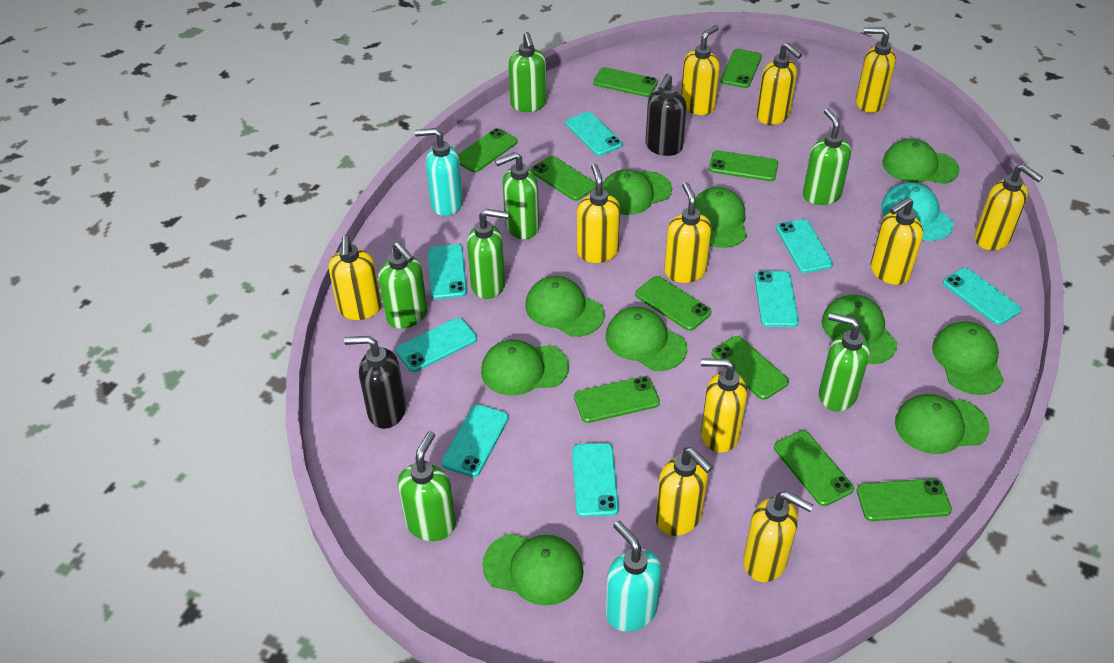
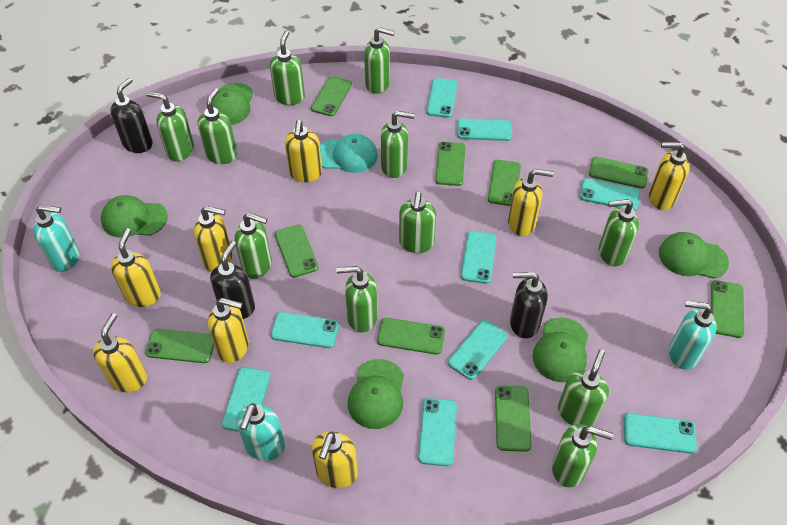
black soap dispenser: 2 -> 3
green cap: 10 -> 5
green phone: 10 -> 9
green soap dispenser: 7 -> 11
turquoise phone: 8 -> 9
turquoise soap dispenser: 2 -> 3
yellow soap dispenser: 11 -> 8

